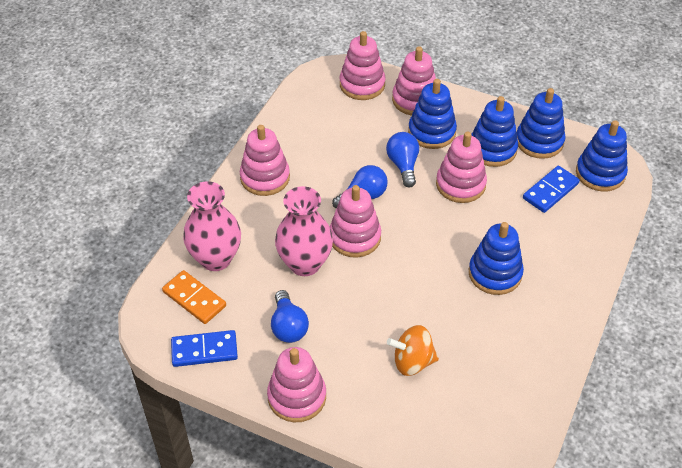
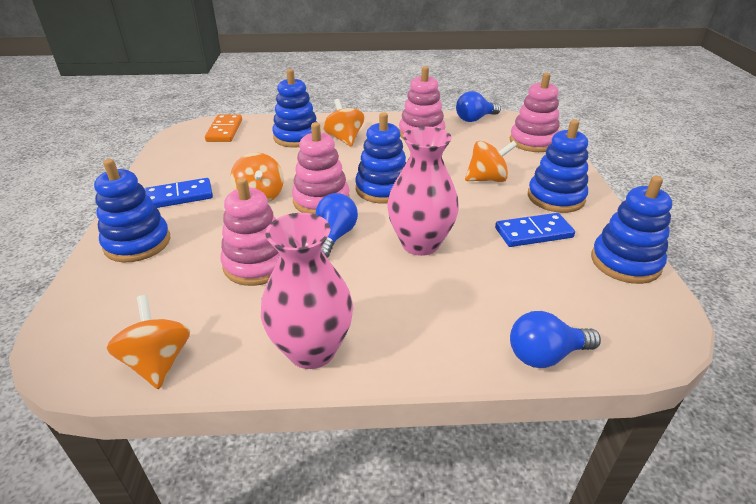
orange spinning top: 1 -> 4
pink stacking toy: 6 -> 4

